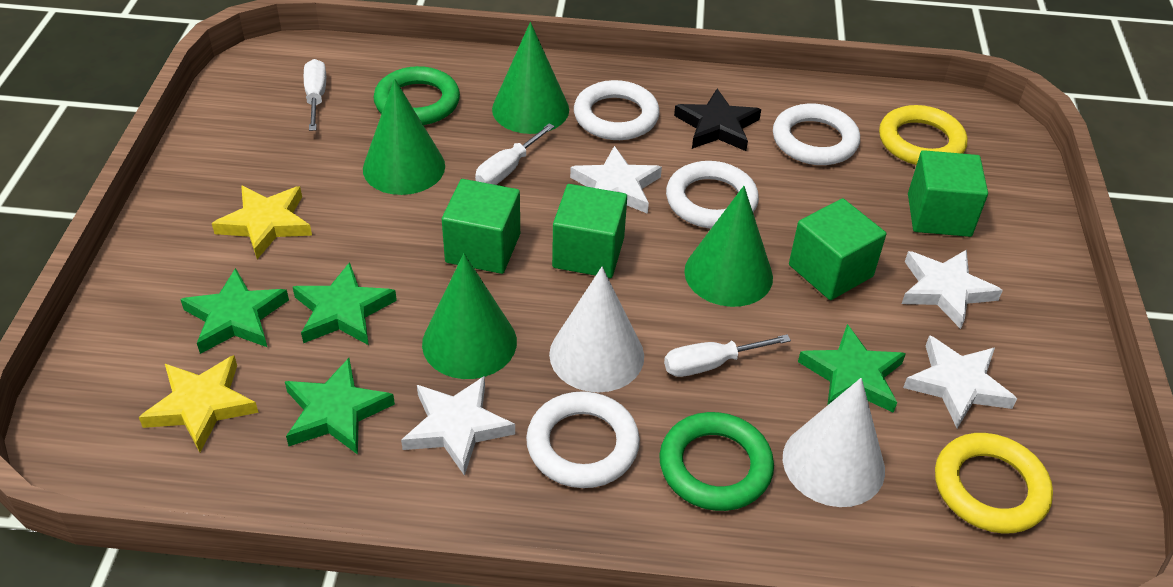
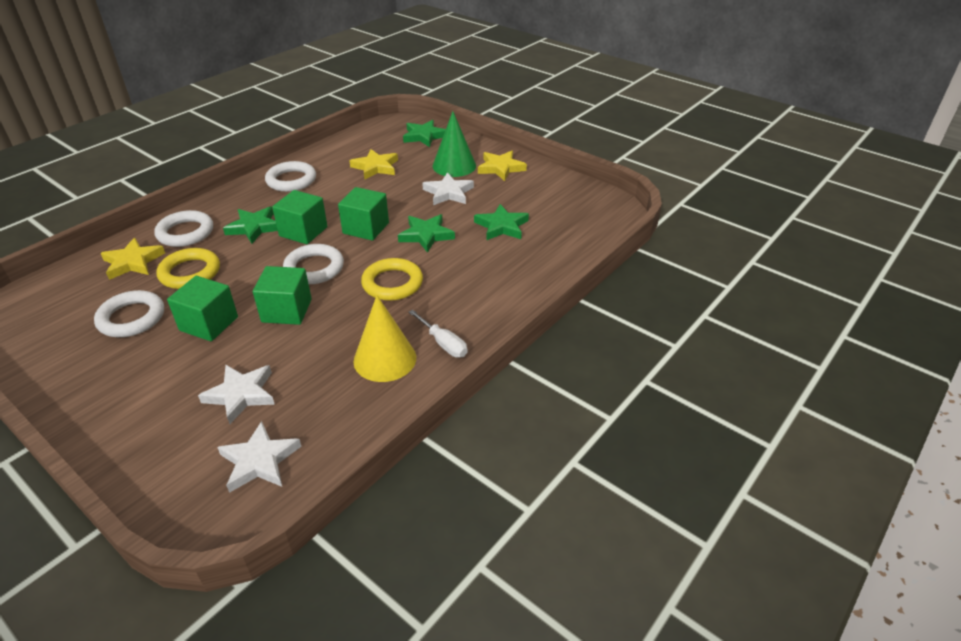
black star: 1 -> 0
green cone: 4 -> 1
green ring: 2 -> 0
white cone: 2 -> 0
white screwdriver: 3 -> 1
white star: 4 -> 3
yellow cone: 0 -> 1
yellow star: 2 -> 3

